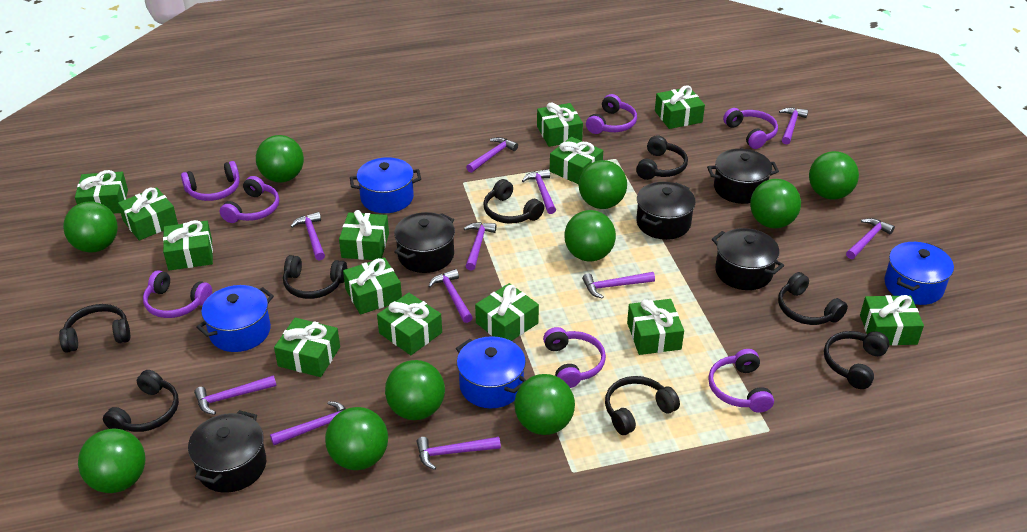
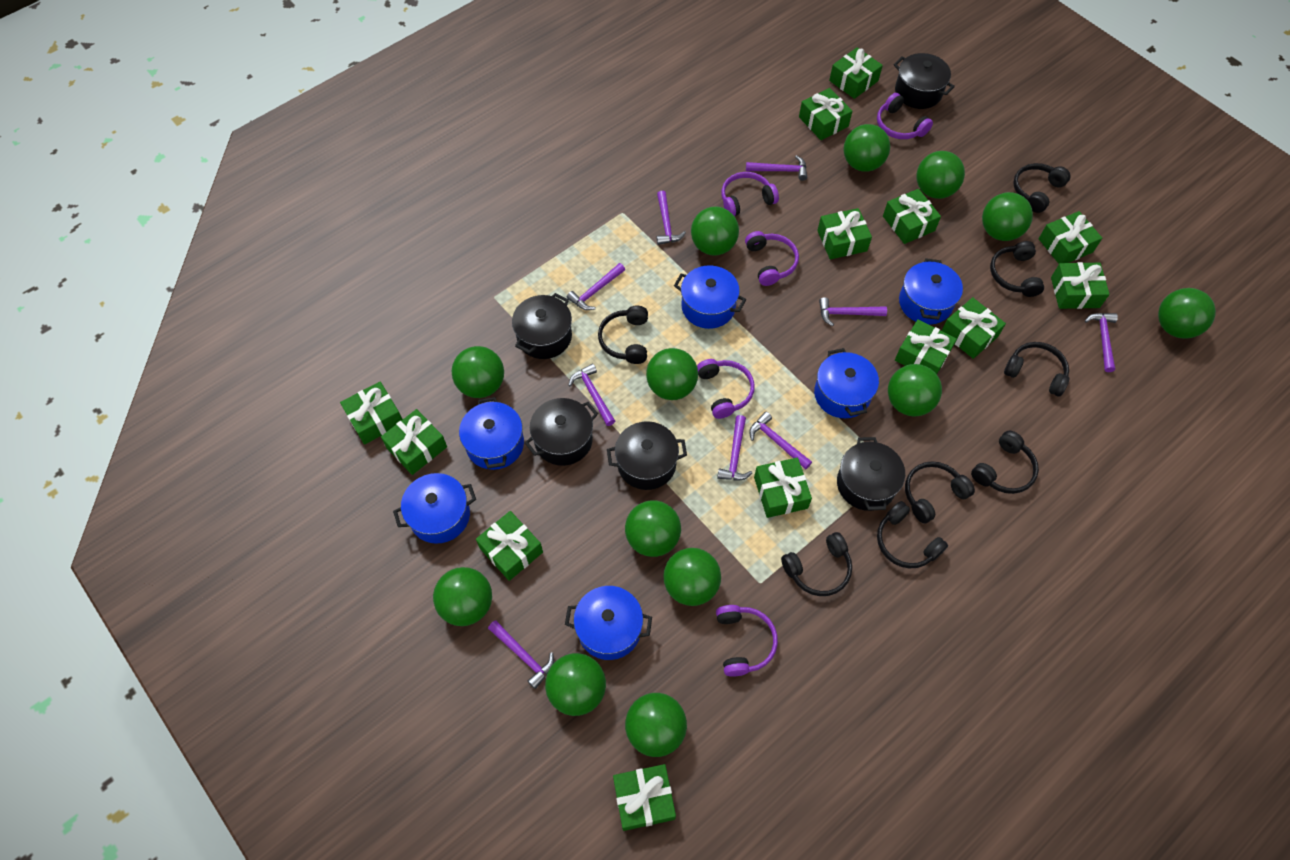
blue pot: 4 -> 6
green ball: 10 -> 13
purple hammer: 11 -> 9
purple headphones: 7 -> 5

